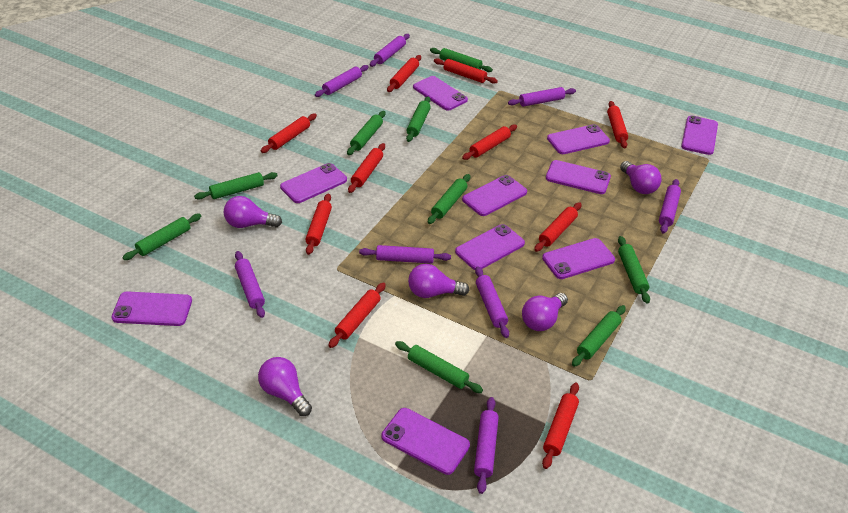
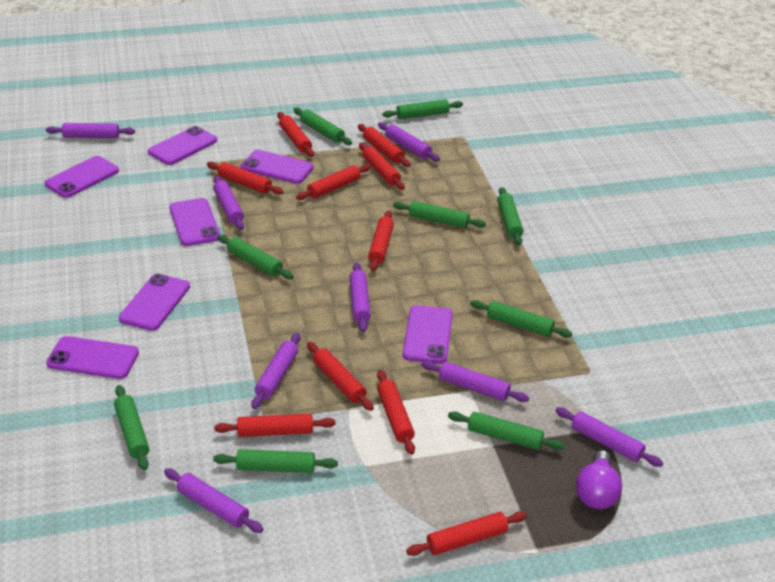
purple light bulb: 5 -> 1
purple phone: 10 -> 7

